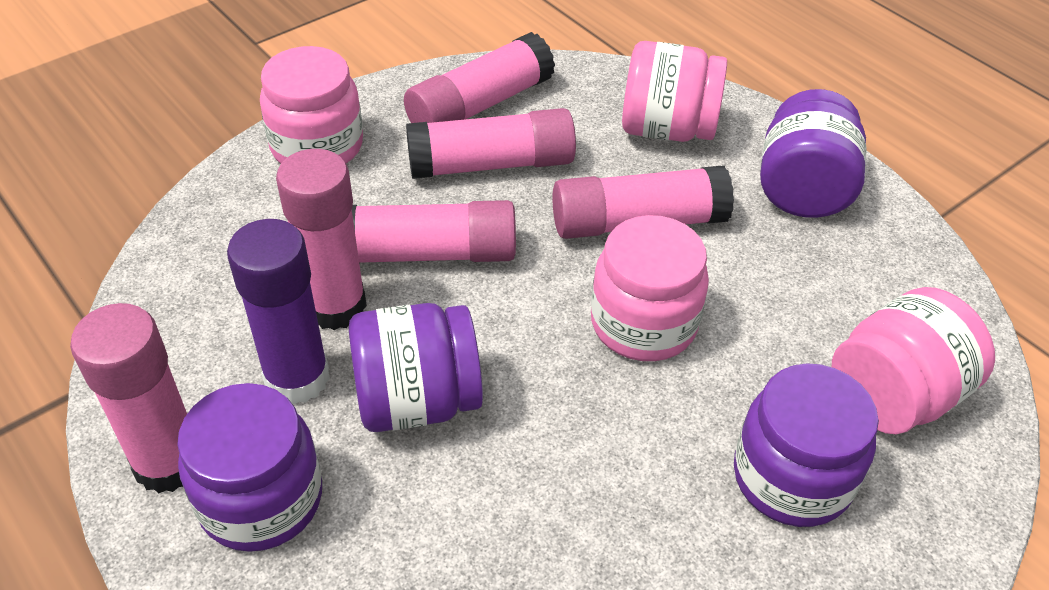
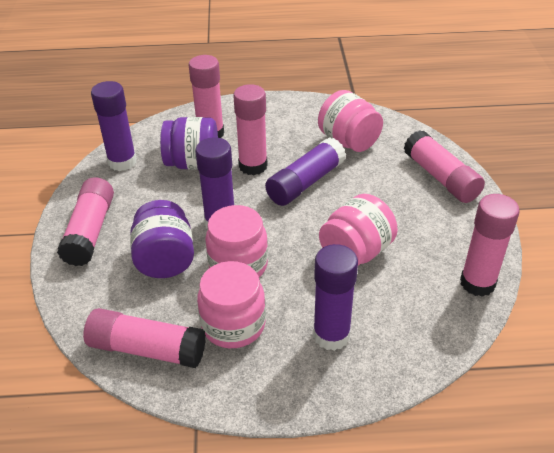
purple glue stick: 1 -> 4
purple jar: 4 -> 2

